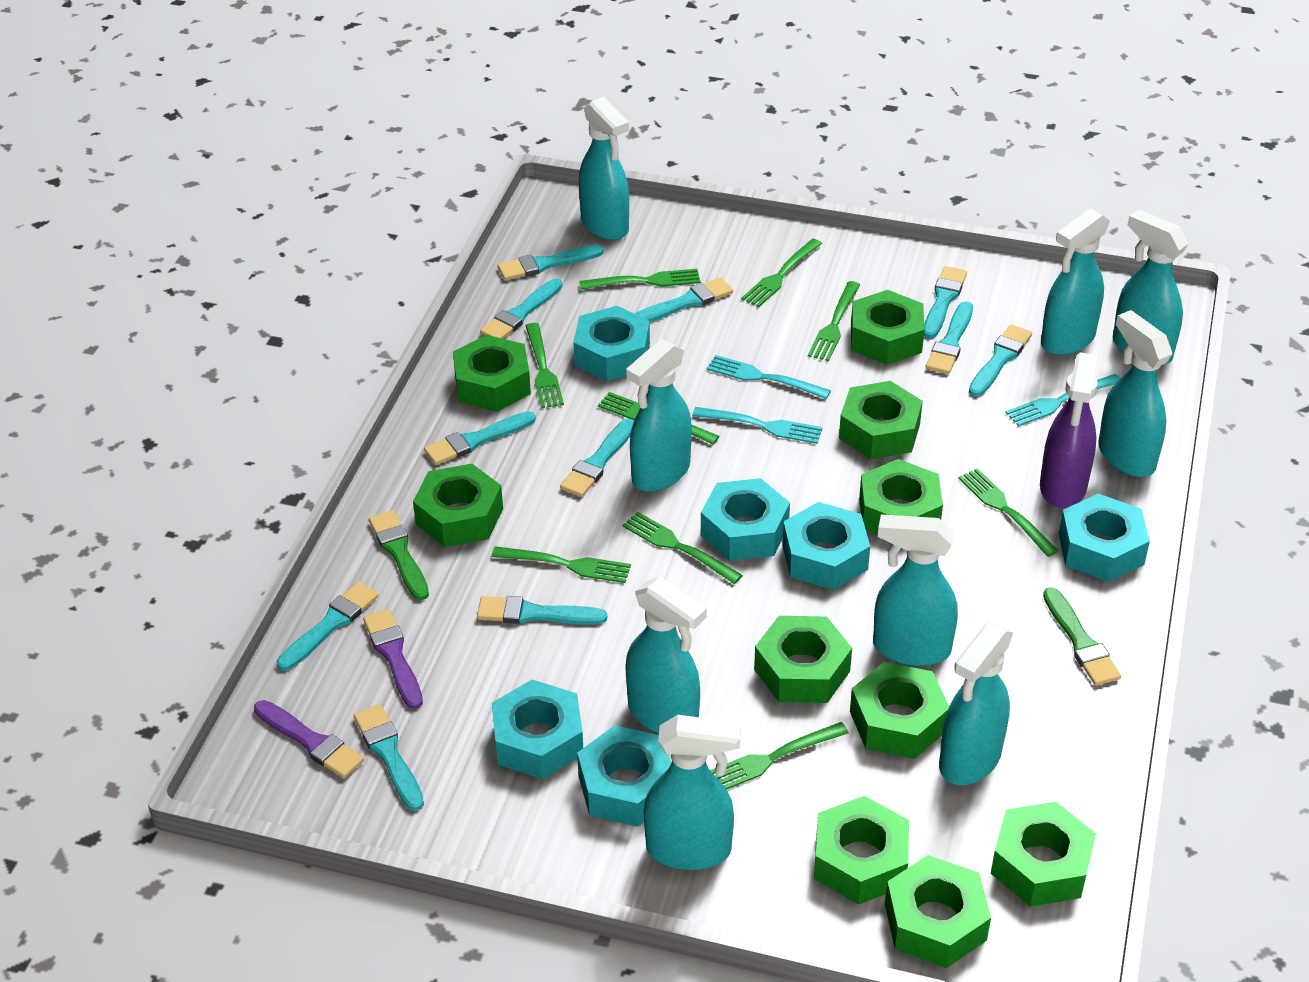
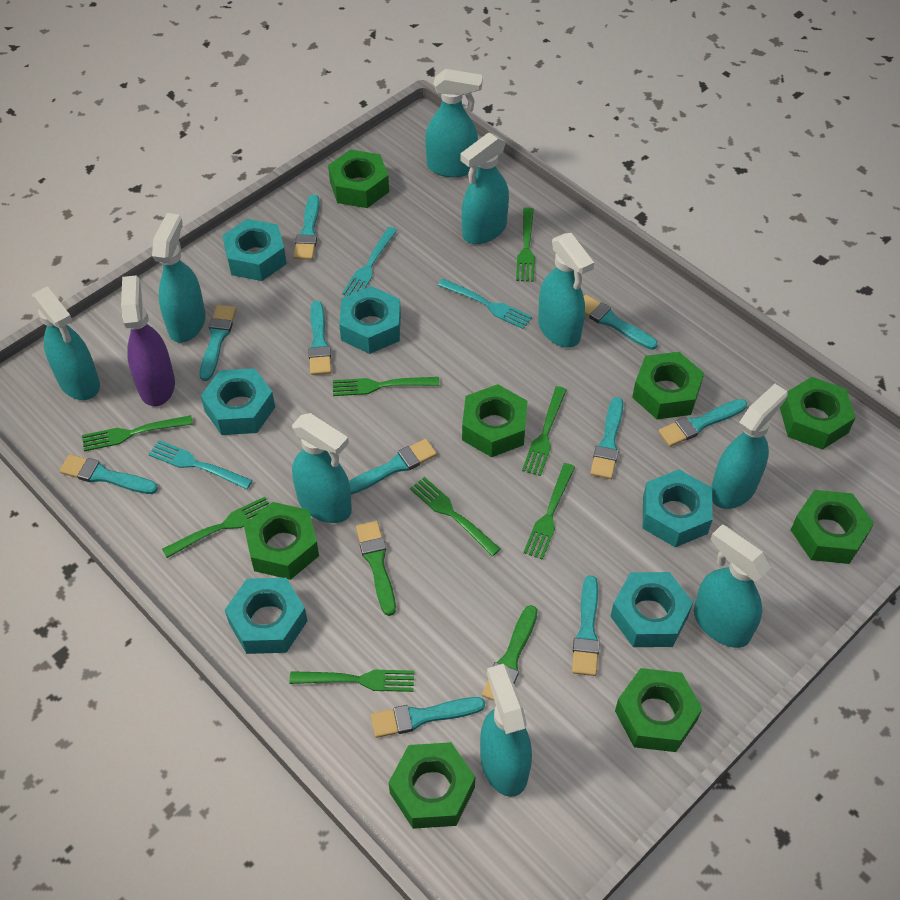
green fork: 9 -> 8
green nut: 10 -> 8
purple brush: 2 -> 0
turquoise brush: 11 -> 10

